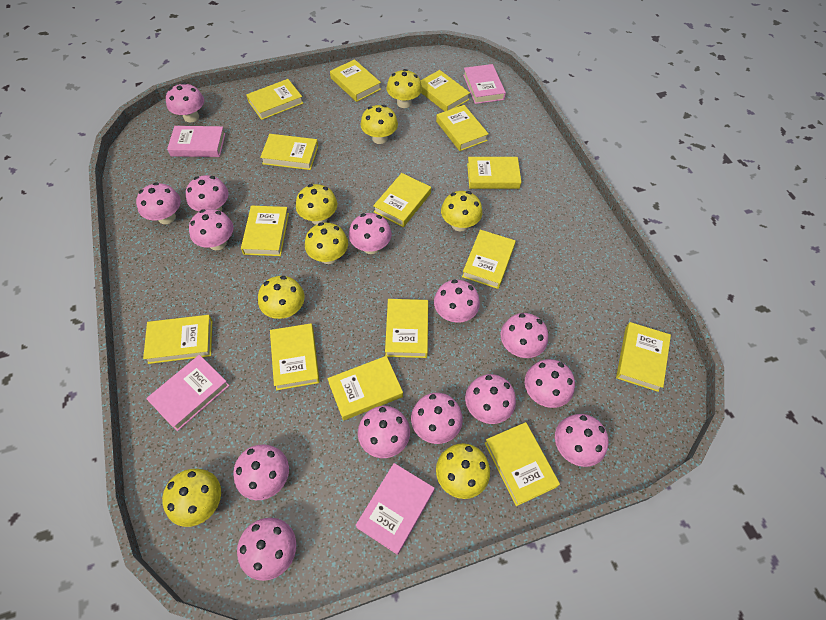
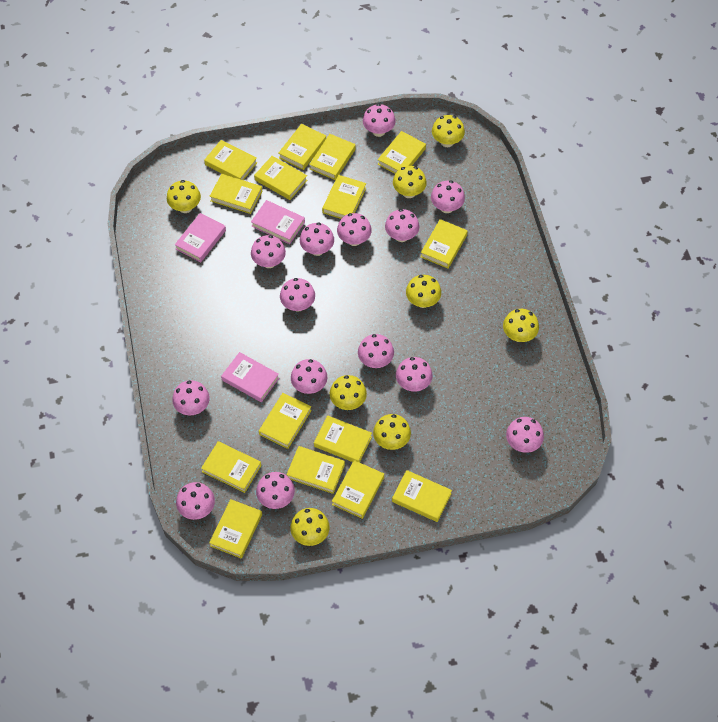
pink book: 4 -> 3

